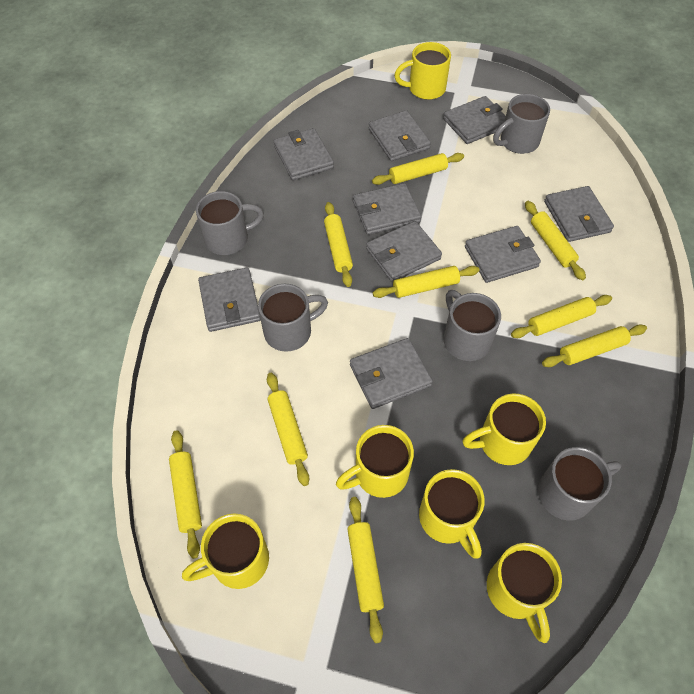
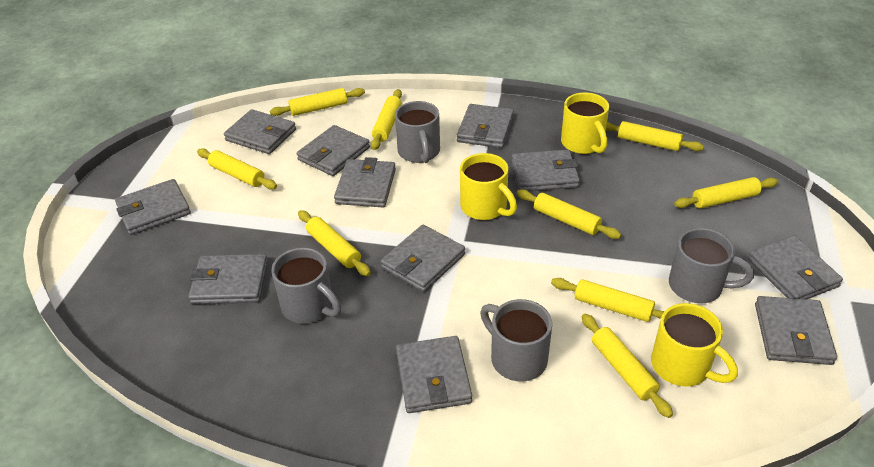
grey mug: 5 -> 4
grey wallet: 9 -> 11
yellow mug: 6 -> 3

